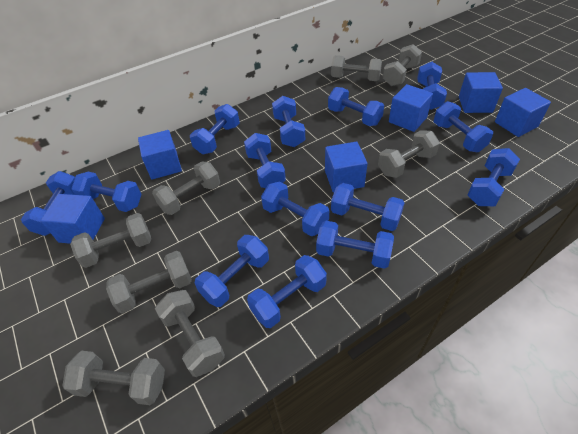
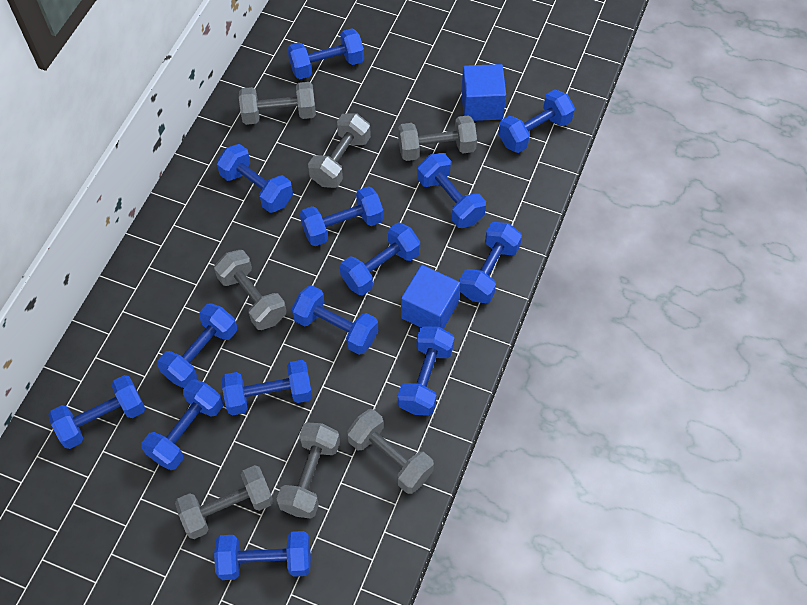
blue cube: 6 -> 2
grey dumbbell: 8 -> 7

